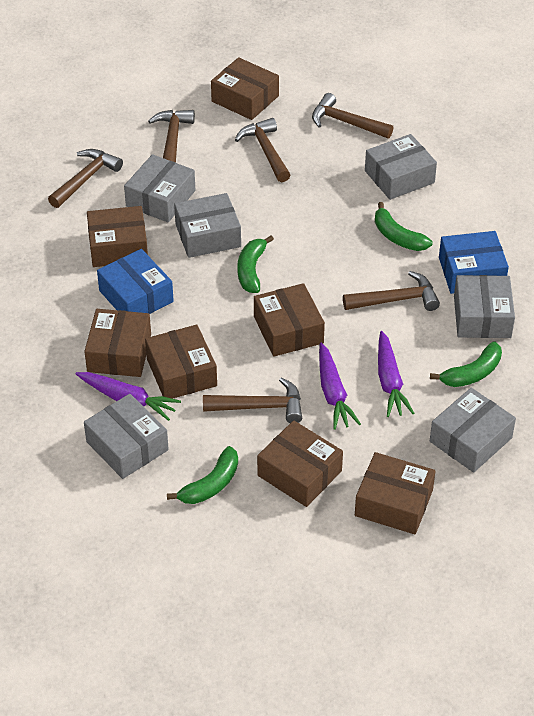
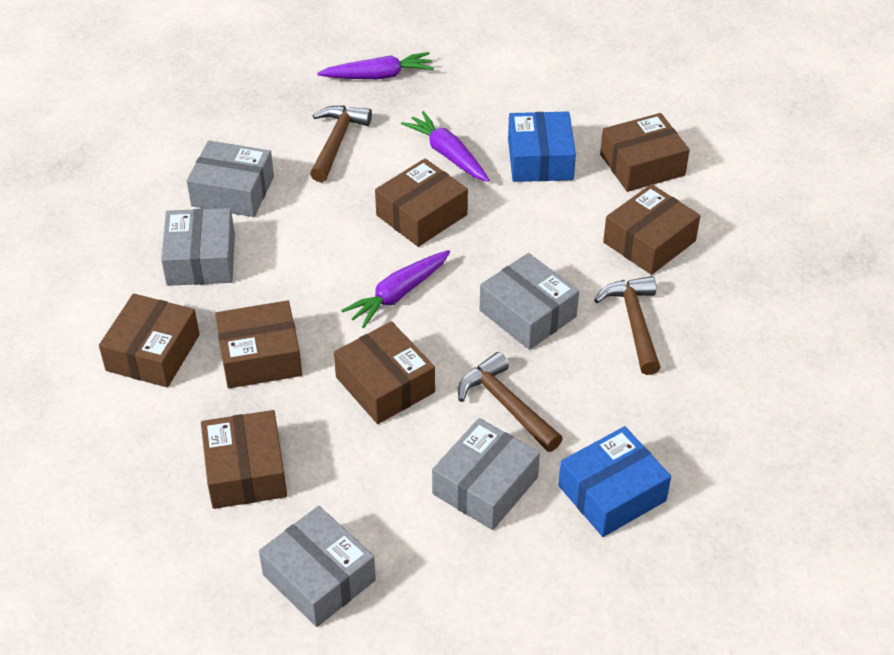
brown hammer: 6 -> 3
green banana: 4 -> 0
grey box: 6 -> 5

